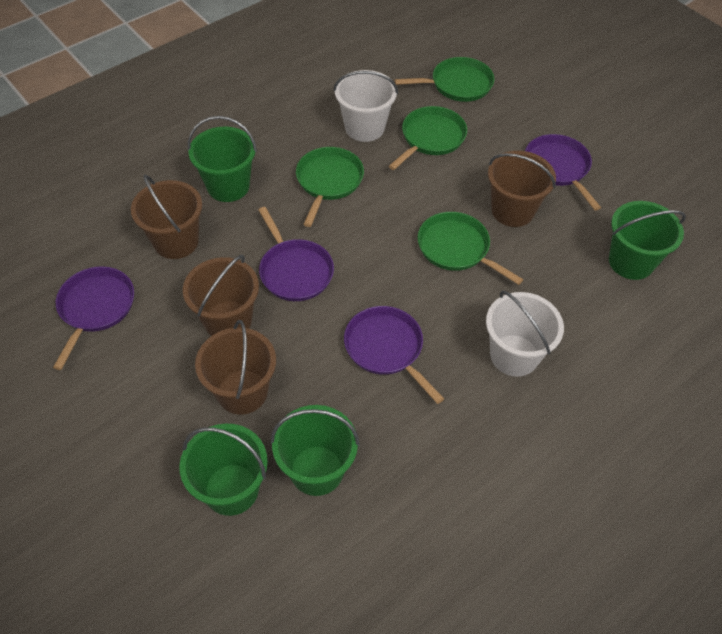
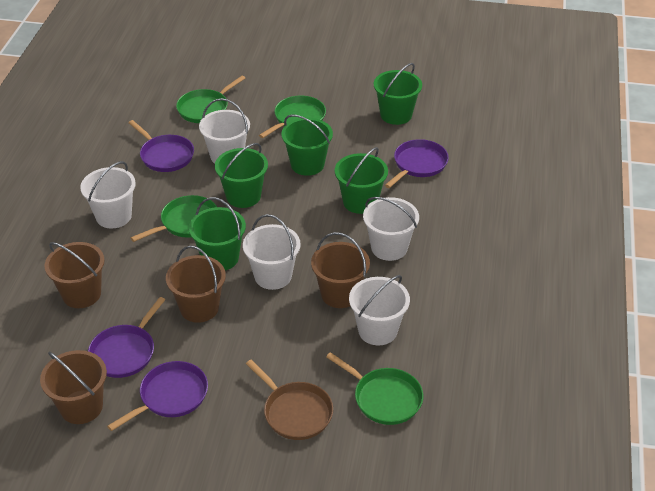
brown pan: 0 -> 1
green bucket: 4 -> 5
white bucket: 2 -> 5

